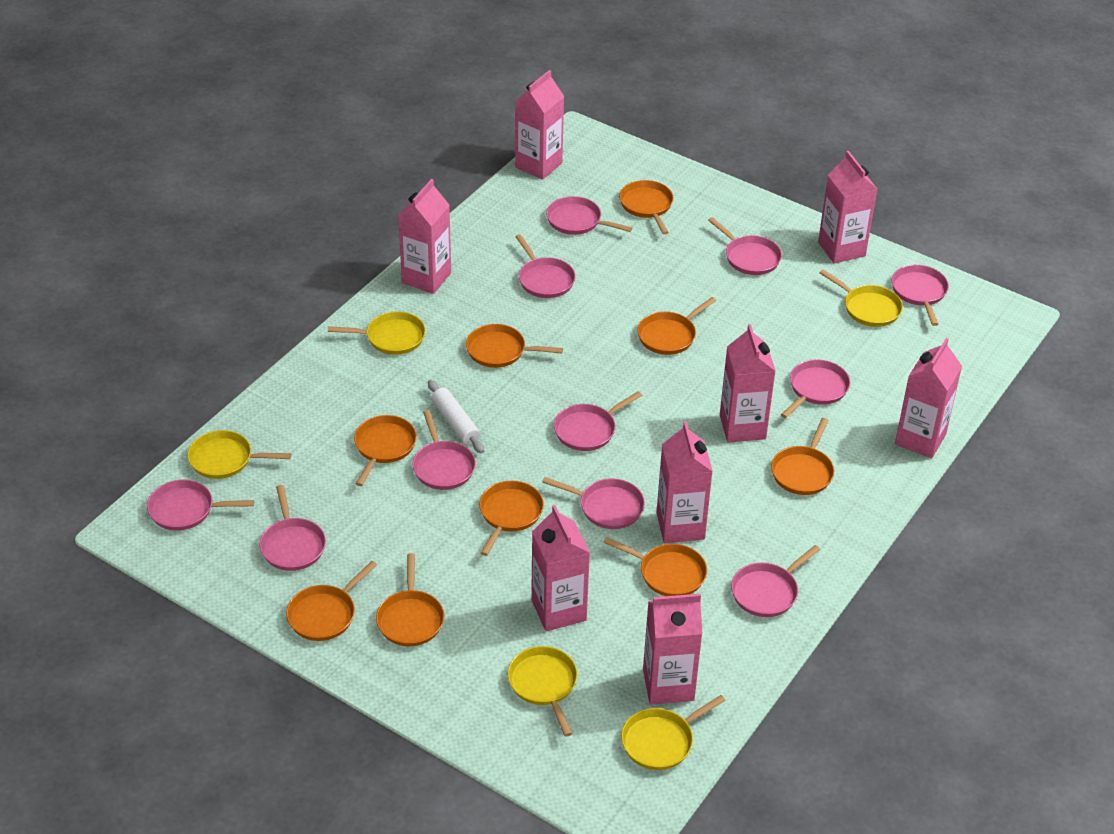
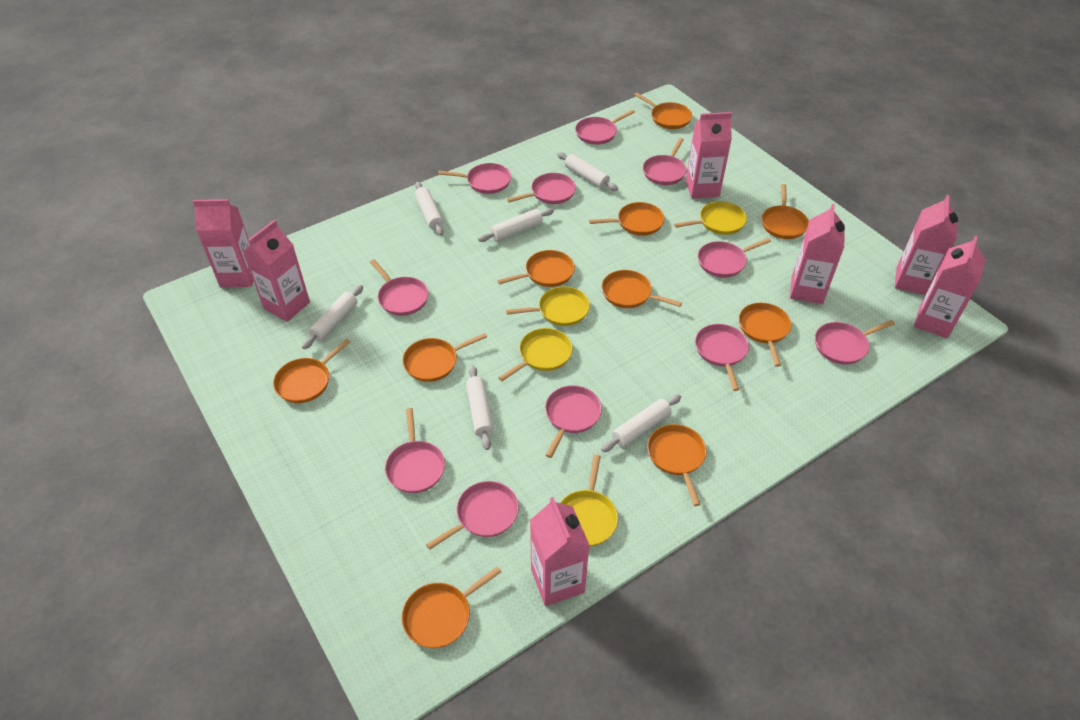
orange pan: 9 -> 10
pink carton: 8 -> 7
white rolling pin: 1 -> 6
yellow pan: 5 -> 4

